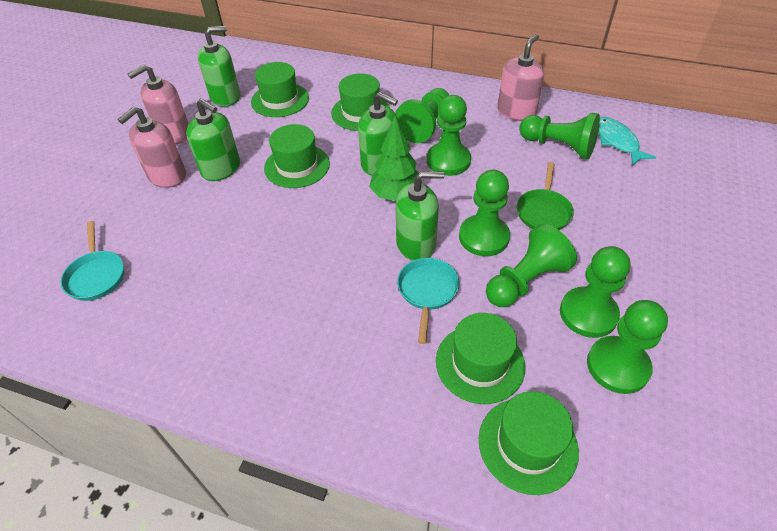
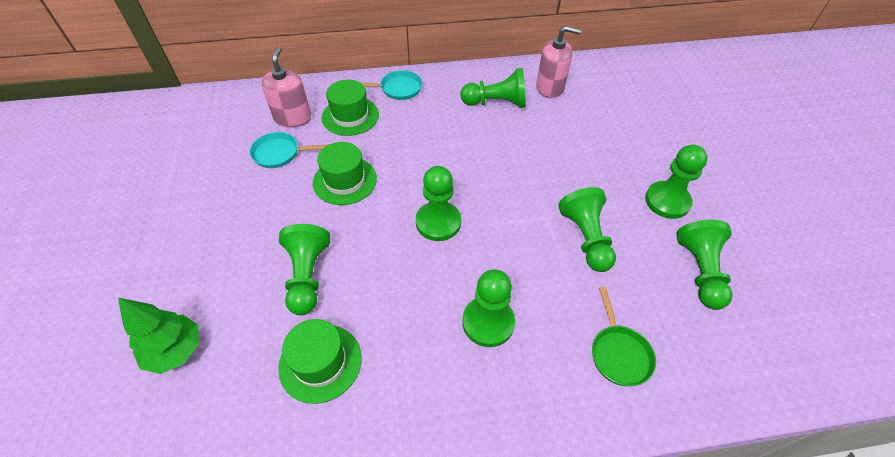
green hat: 5 -> 3
green soap dispenser: 4 -> 0
pink soap dispenser: 3 -> 2
turquoise fish: 1 -> 0

